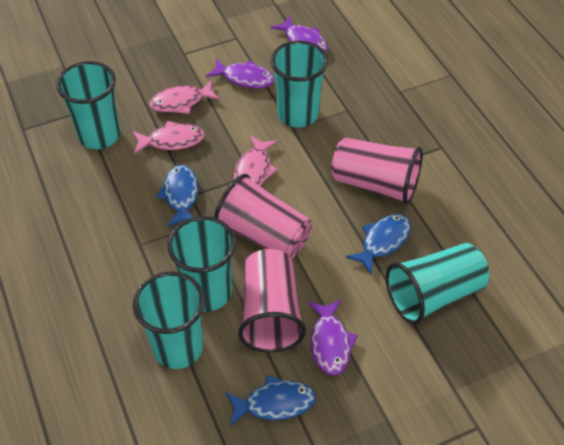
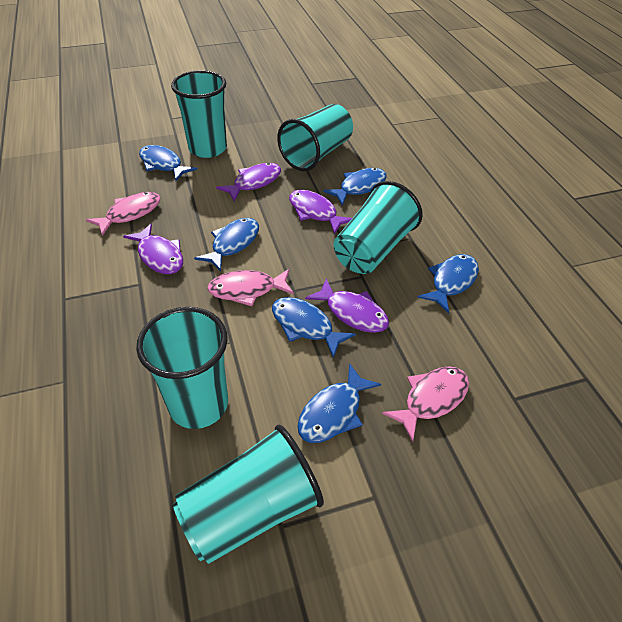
blue fish: 3 -> 6
pink cup: 3 -> 0
purple fish: 3 -> 4

